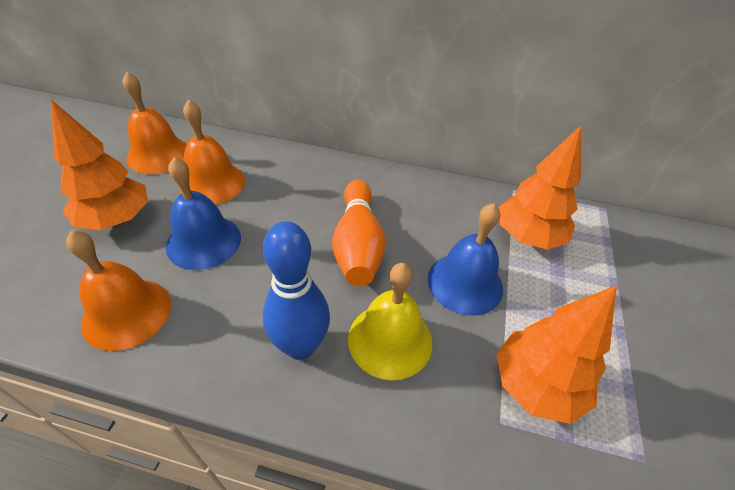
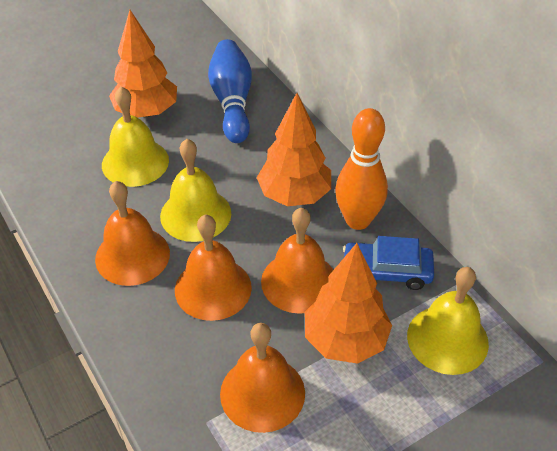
blue bell: 2 -> 0
blue car: 0 -> 1
orange bell: 3 -> 4
yellow bell: 1 -> 3

